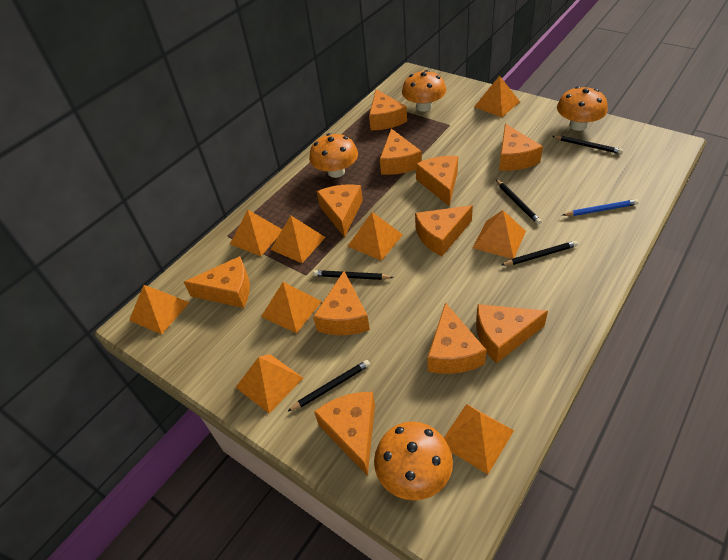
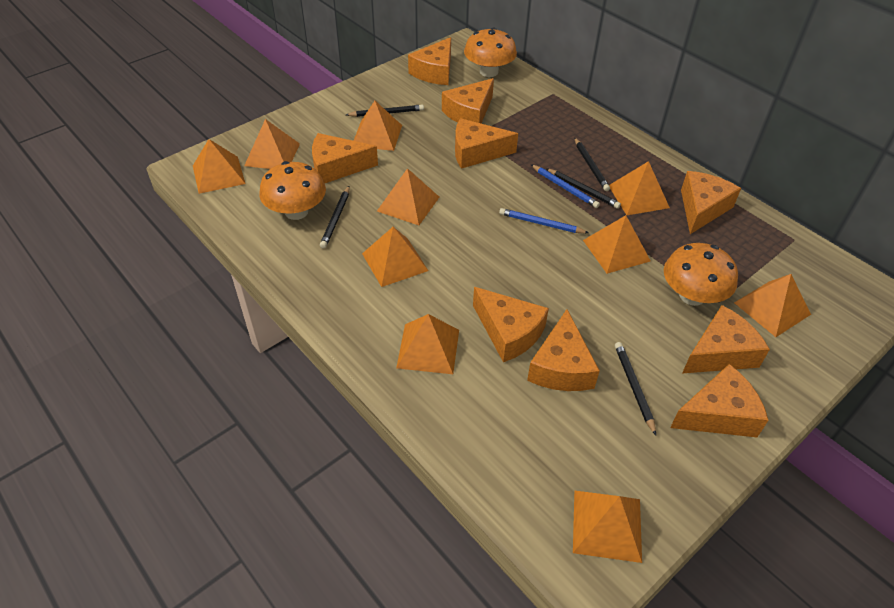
blue pencil: 1 -> 2
orange cheese: 11 -> 9
orange mushroom: 4 -> 3
orange pyramid: 9 -> 10

